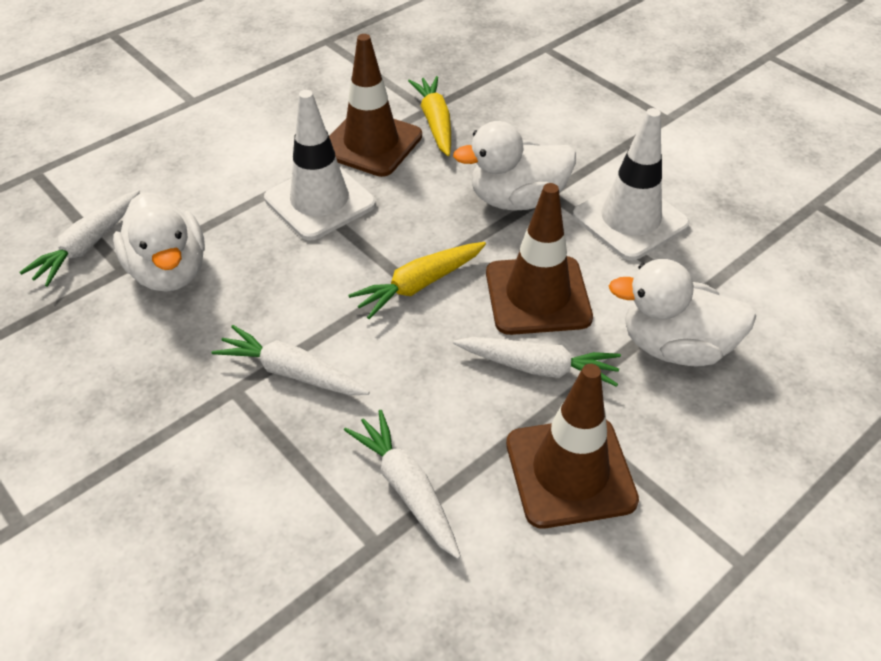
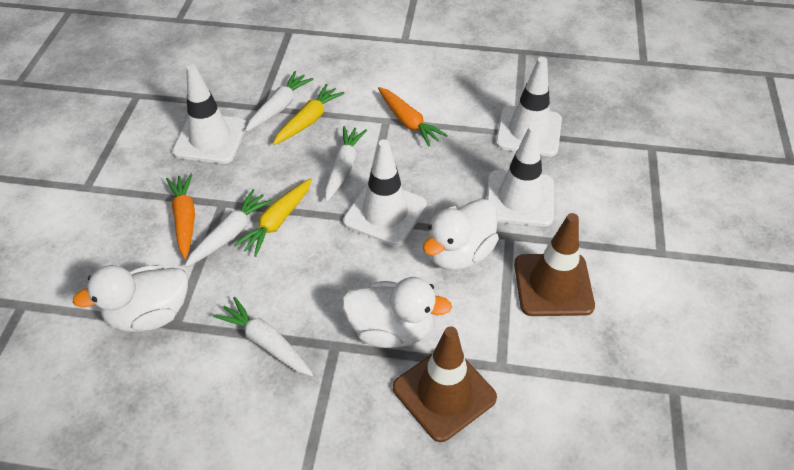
brown traffic cone: 3 -> 2
orange carrot: 0 -> 2
white traffic cone: 2 -> 4

